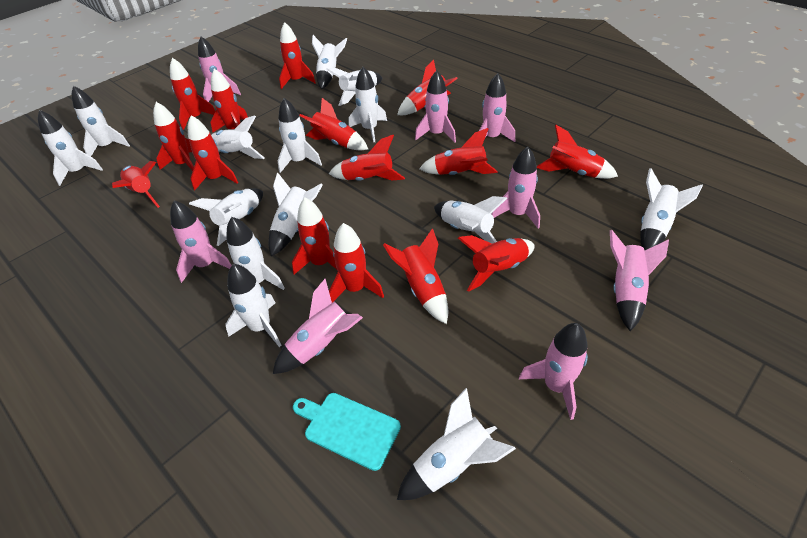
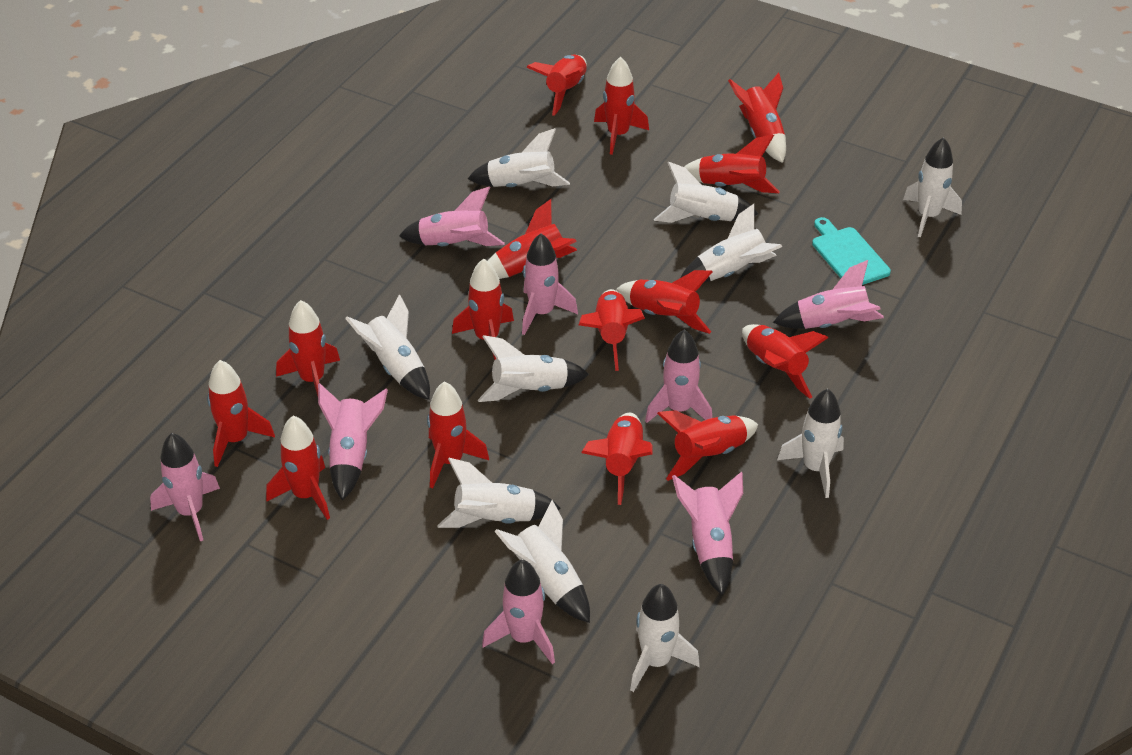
white rocket: 14 -> 10

